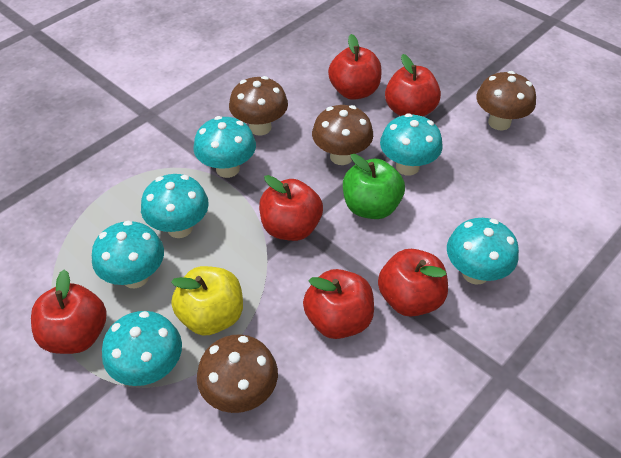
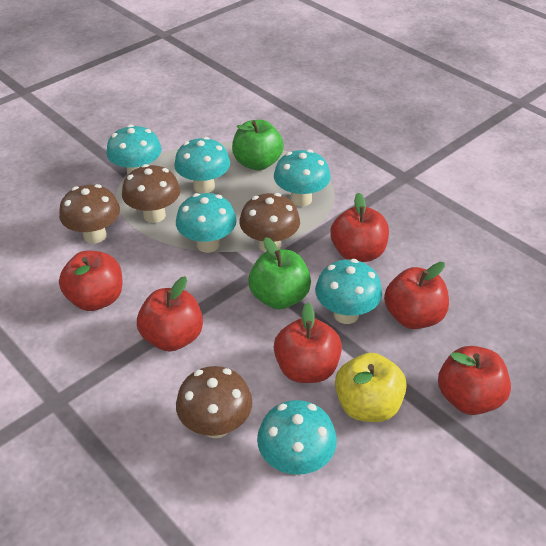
green apple: 1 -> 2

